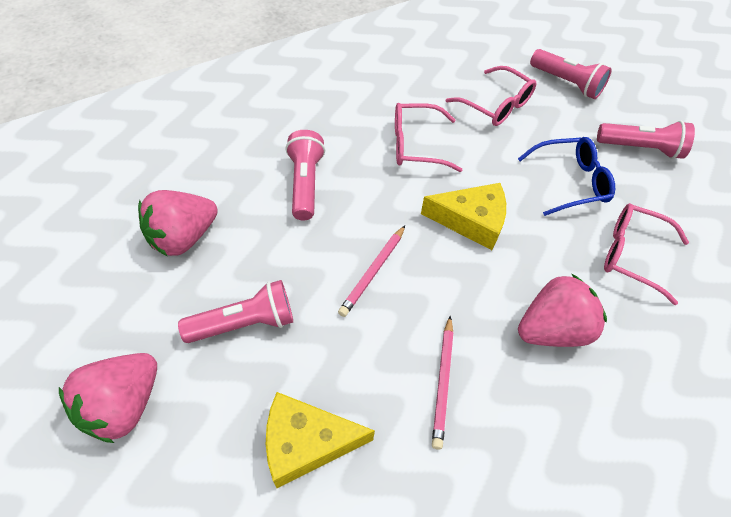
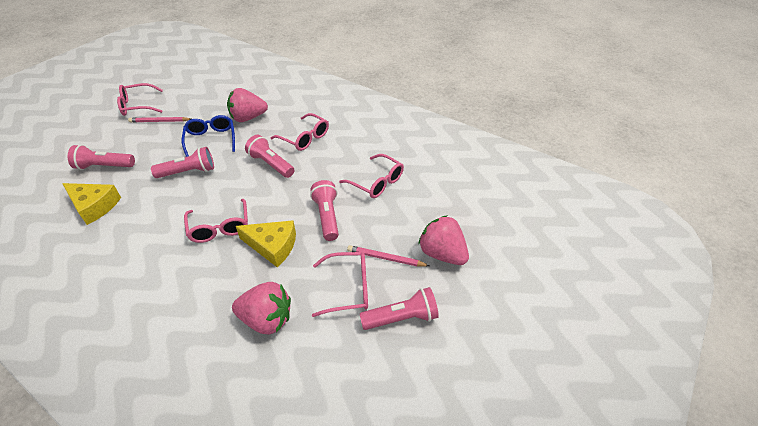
pink flashlight: 4 -> 5
pink glasses: 3 -> 5

